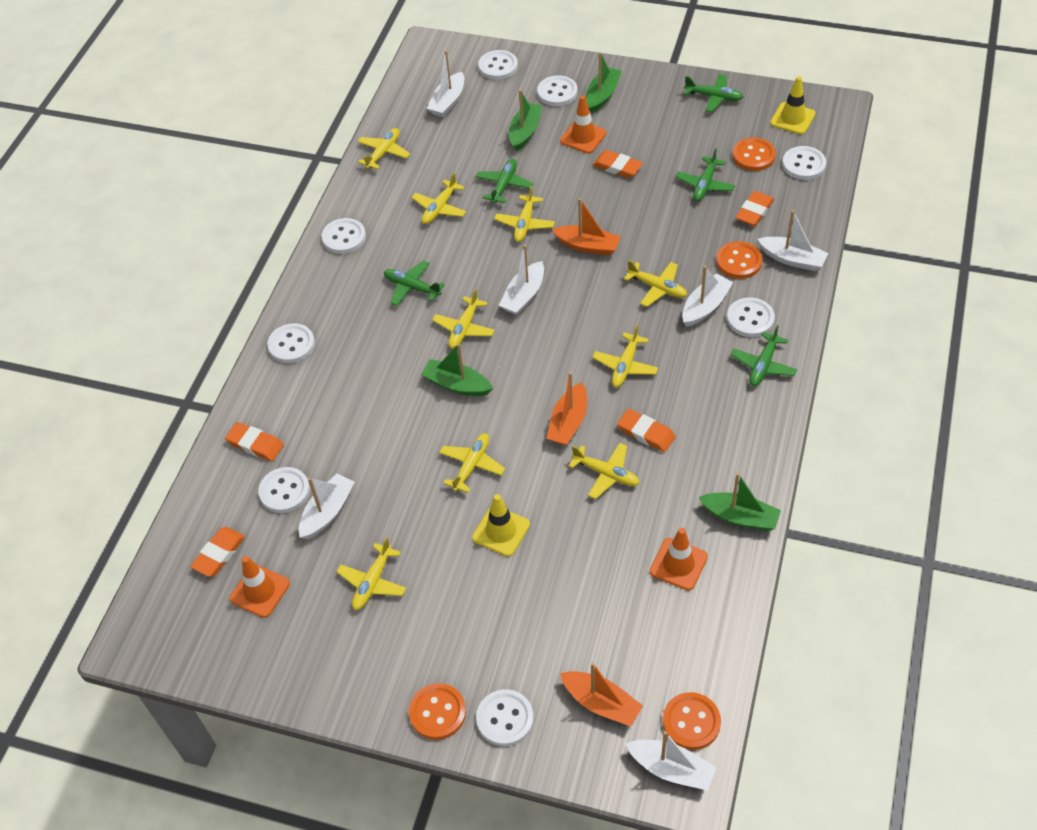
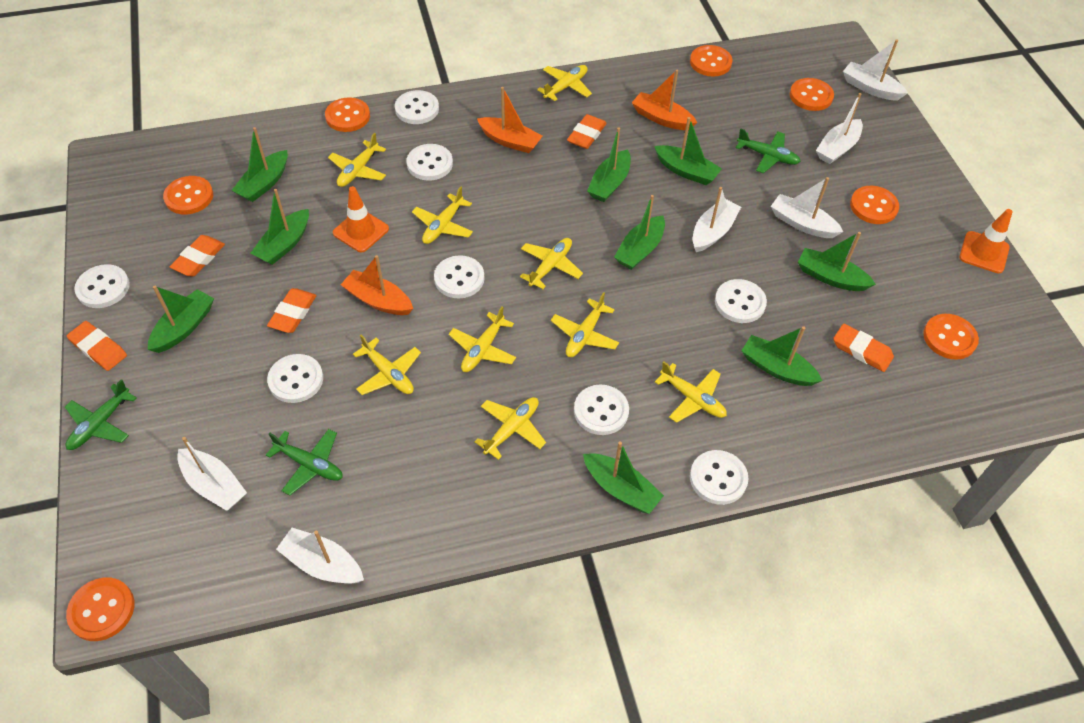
green boat: 4 -> 9
green plane: 5 -> 3
orange button: 4 -> 7
orange traffic cone: 3 -> 2
yellow traffic cone: 2 -> 0

